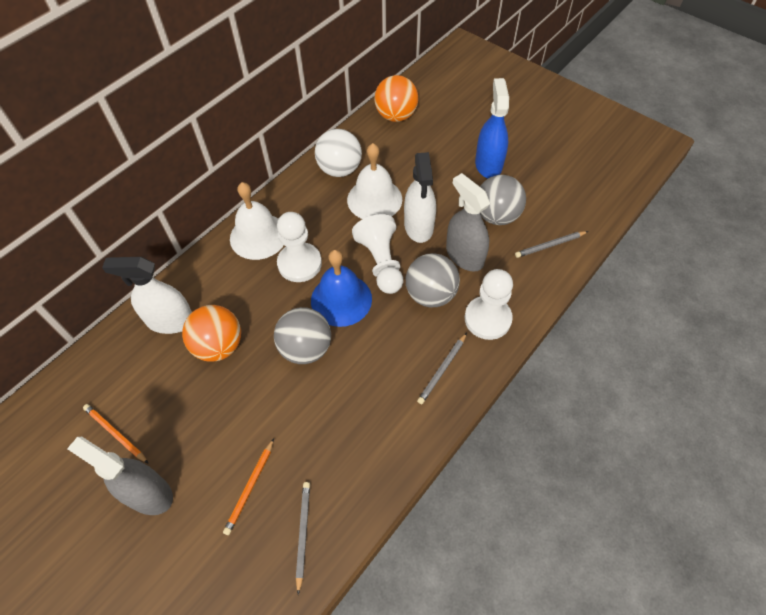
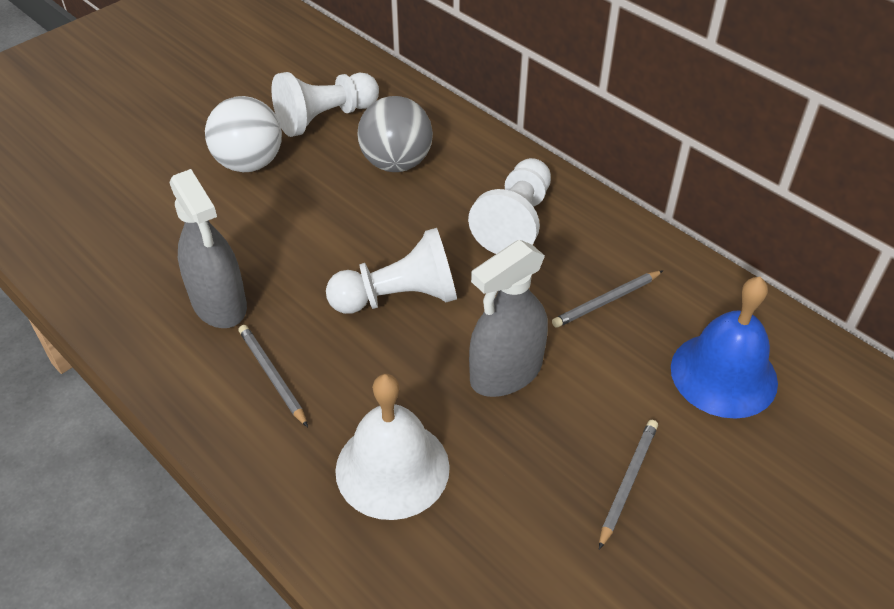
blue spray bottle: 1 -> 0
grey ball: 3 -> 1
orange ball: 2 -> 0
orange pencil: 2 -> 0
white bell: 2 -> 1
white spray bottle: 2 -> 0

